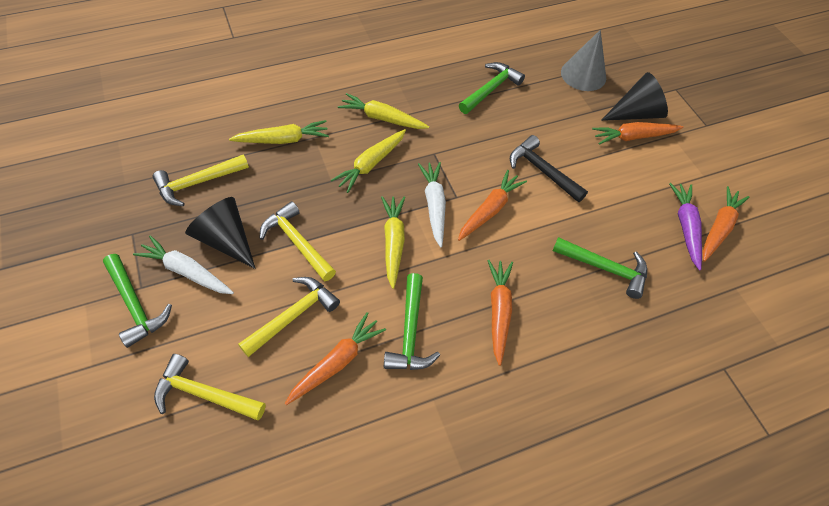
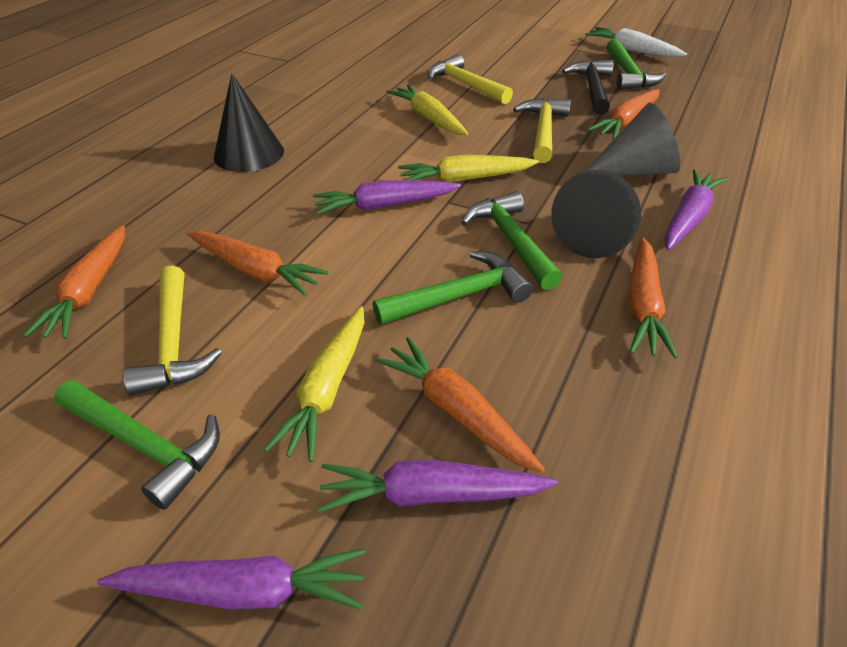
purple carrot: 1 -> 4
white carrot: 2 -> 1
yellow carrot: 4 -> 3
yellow hammer: 4 -> 3

